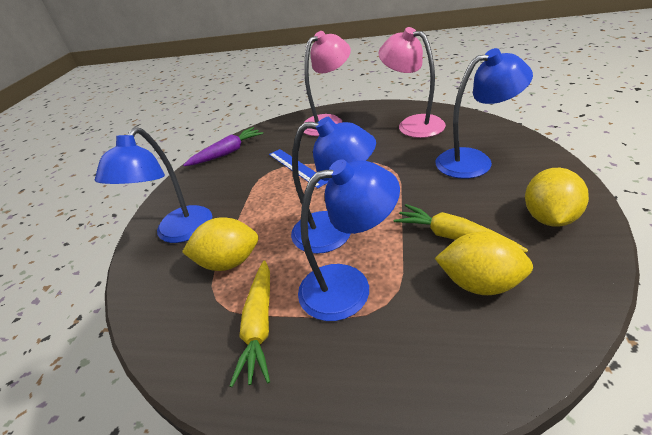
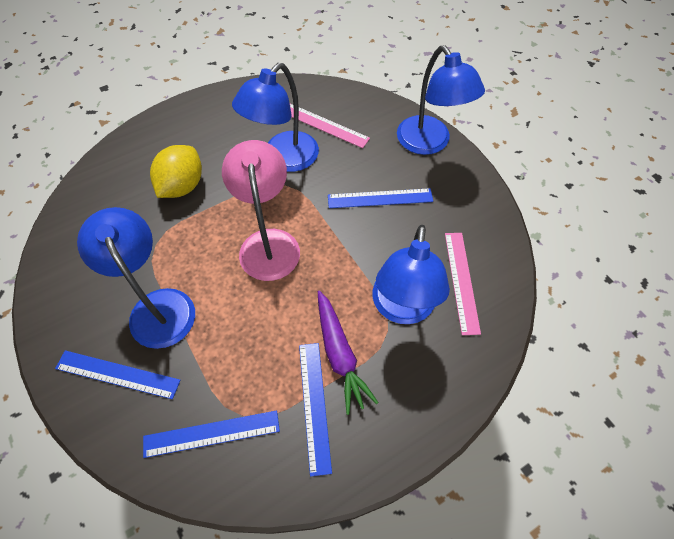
blue ruler: 1 -> 4
pink lamp: 2 -> 1
pink ruler: 0 -> 2
yellow carrot: 2 -> 0
yellow lemon: 3 -> 1

